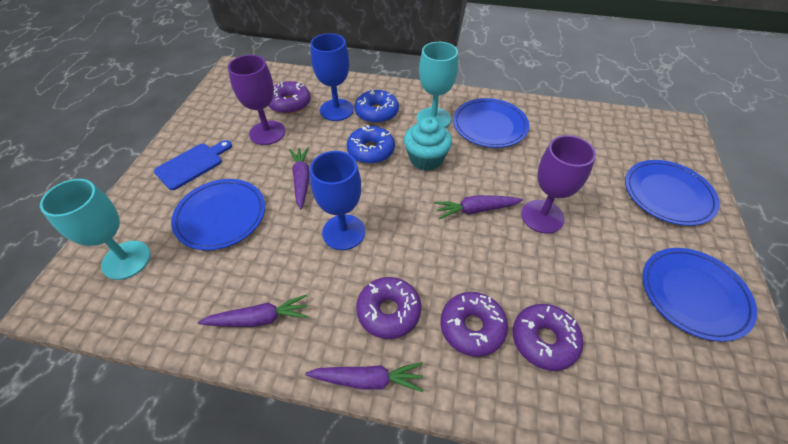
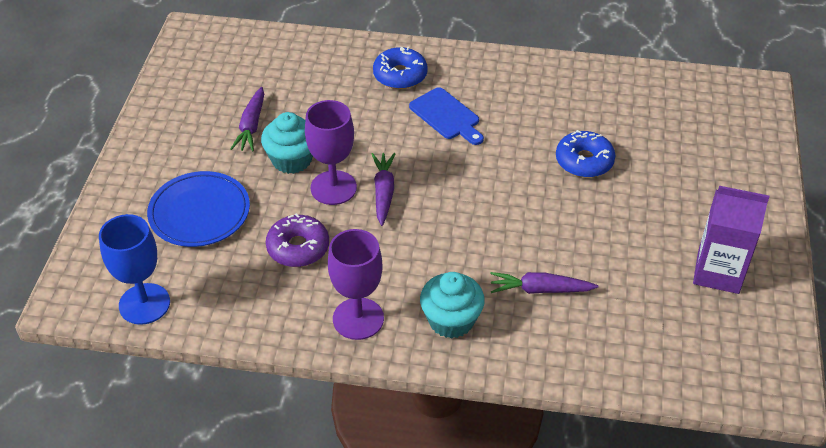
blue goblet: 2 -> 1
blue plate: 4 -> 1
purple carrot: 4 -> 3
purple carton: 0 -> 1
purple donut: 4 -> 1
turquoise cupcake: 1 -> 2
turquoise goblet: 2 -> 0

